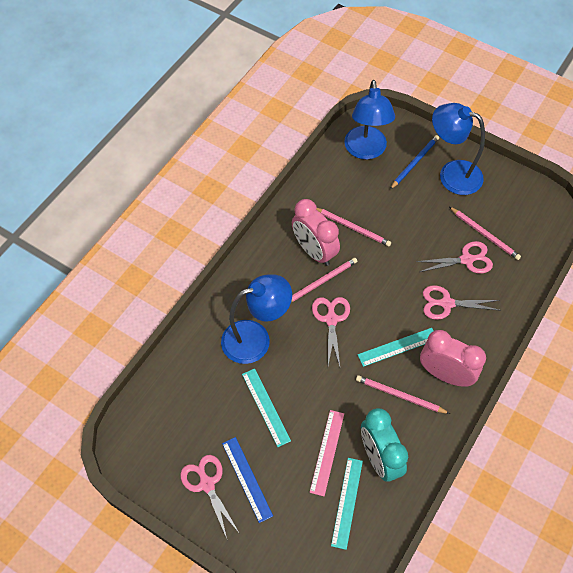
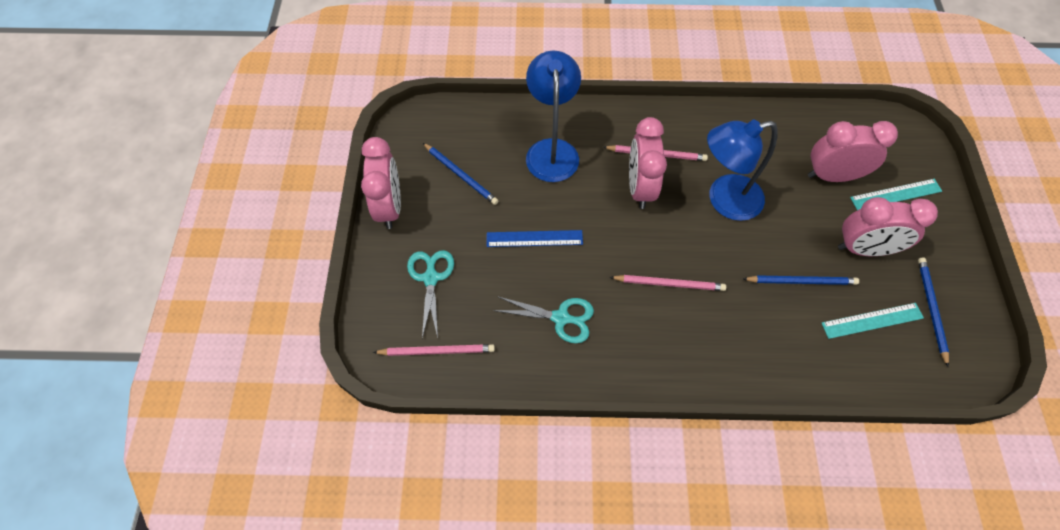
blue lamp: 3 -> 2
blue pencil: 1 -> 3
pink clock: 2 -> 4
pink pencil: 4 -> 3
pink ruler: 1 -> 0
pink scissors: 4 -> 0
turquoise clock: 1 -> 0
turquoise ruler: 3 -> 2
turquoise scissors: 0 -> 2

